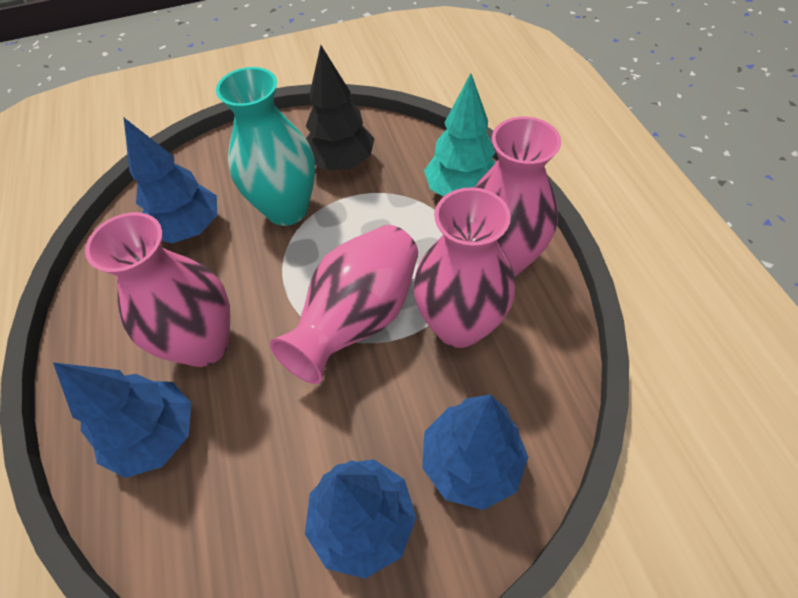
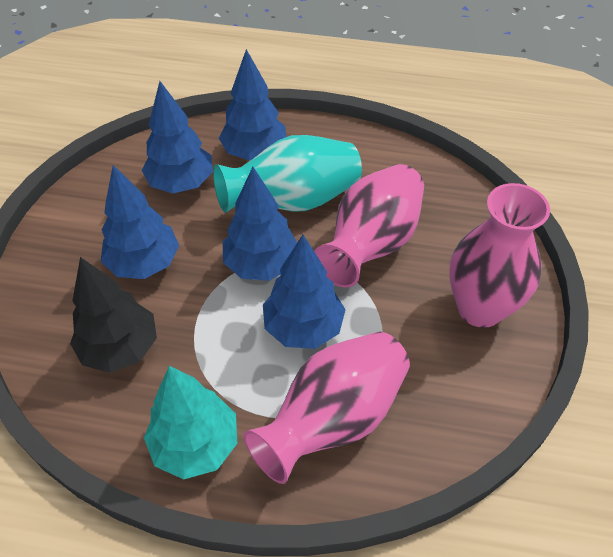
blue tree: 4 -> 5
pink vase: 4 -> 3

